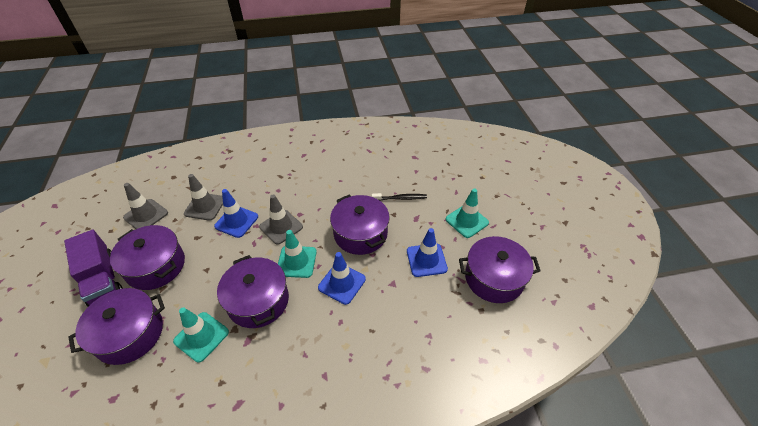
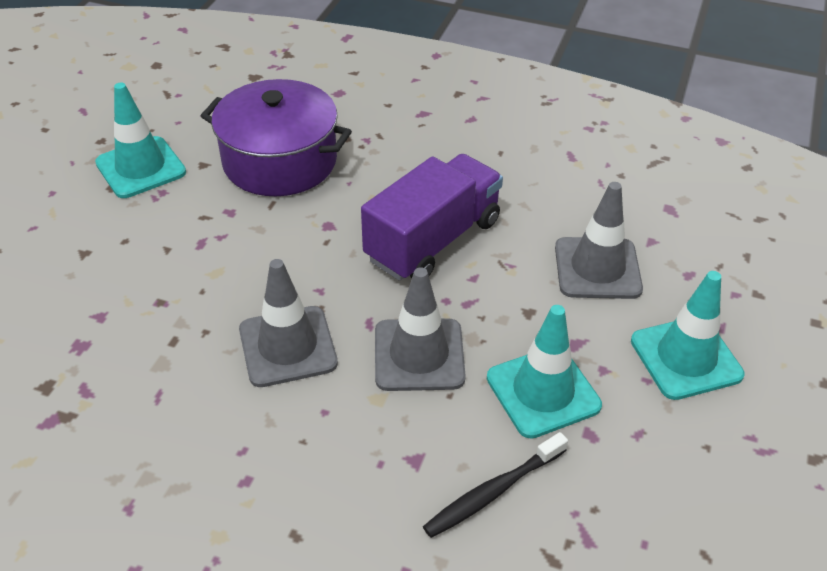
blue traffic cone: 3 -> 0
purple pot: 5 -> 1

